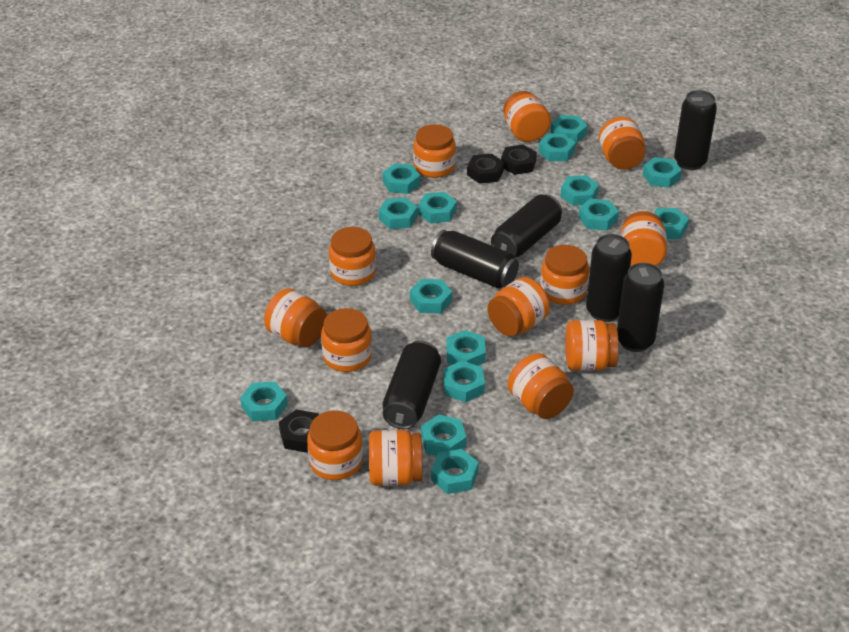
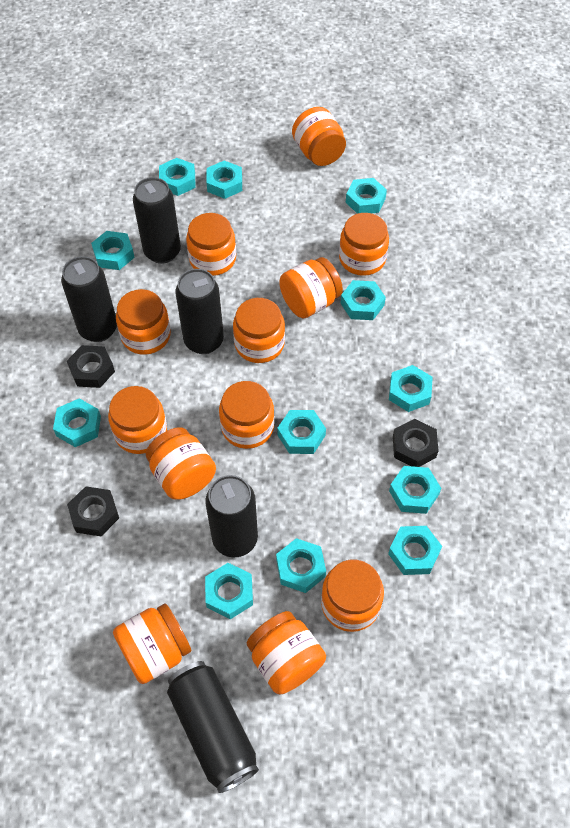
black can: 6 -> 5
orange jar: 13 -> 12
turquoise nut: 15 -> 12

